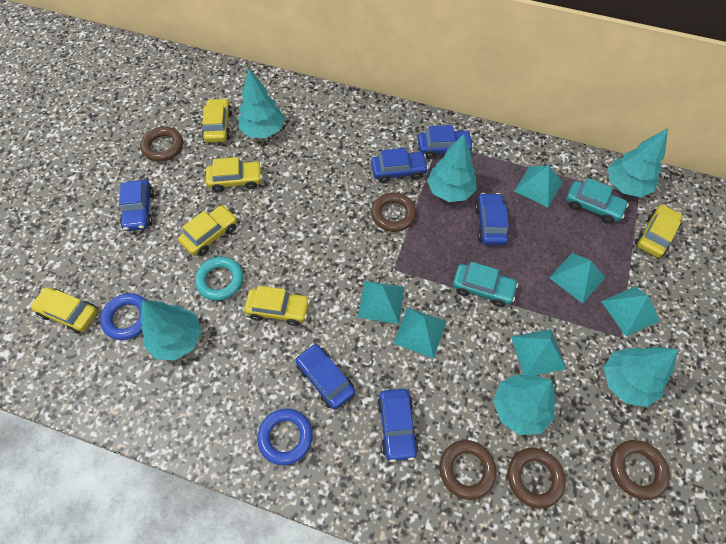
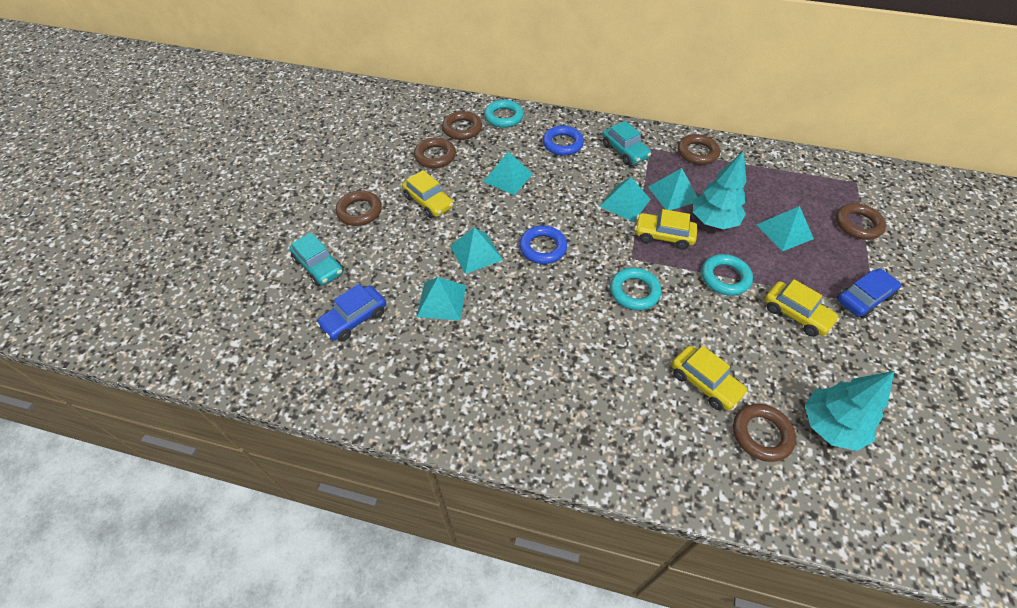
blue car: 6 -> 2
brown ring: 5 -> 6
turquoise ring: 1 -> 3
turquoise tree: 6 -> 2
yellow car: 6 -> 4

